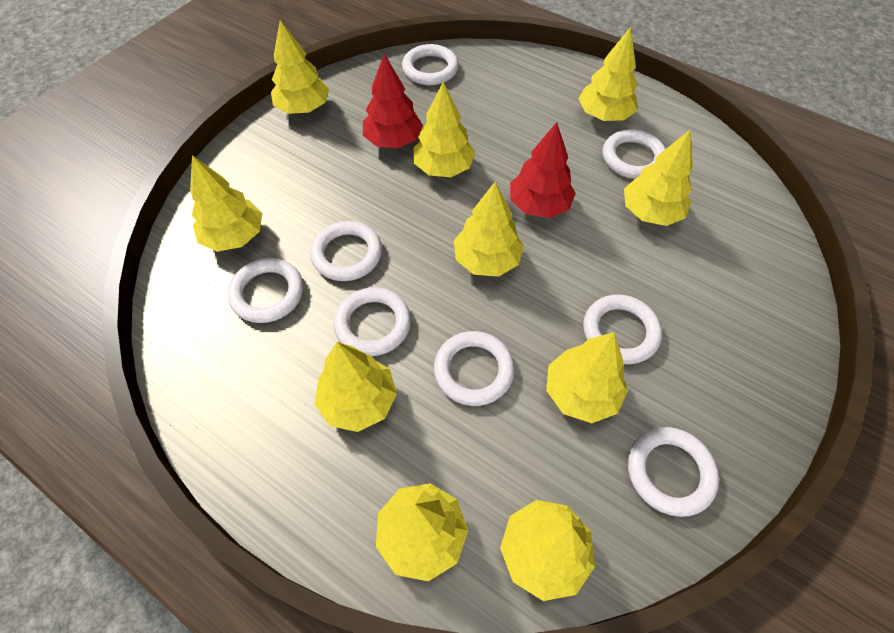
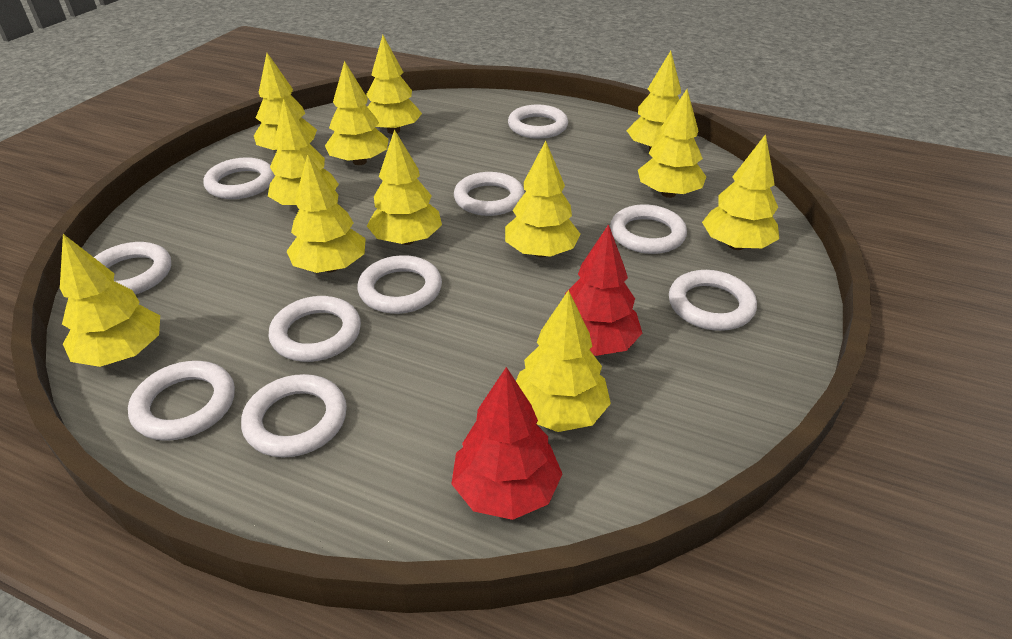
white ring: 8 -> 10
yellow tree: 10 -> 12

